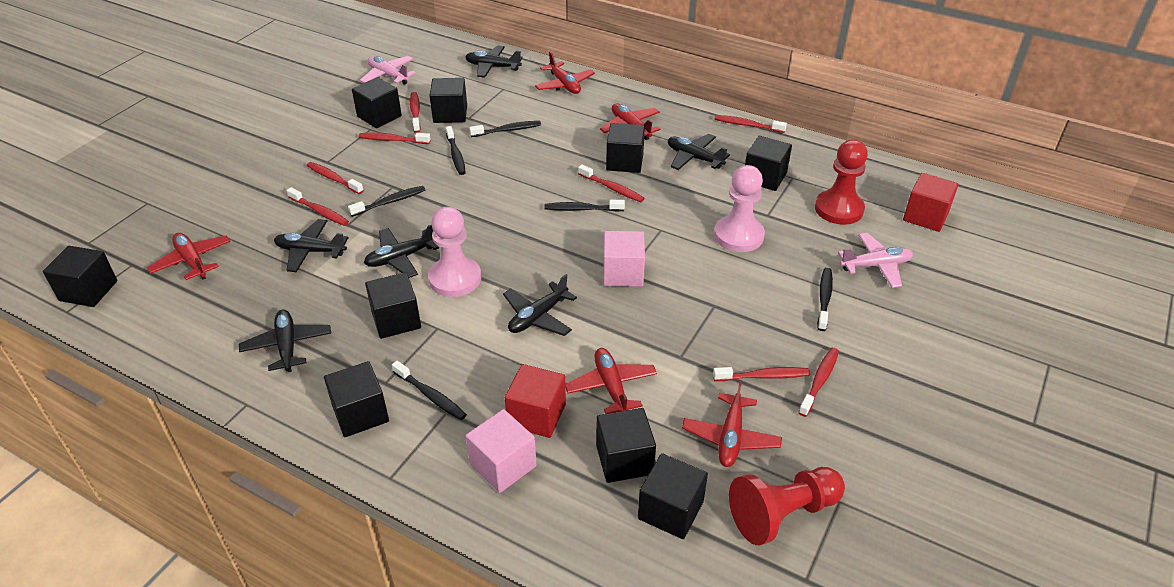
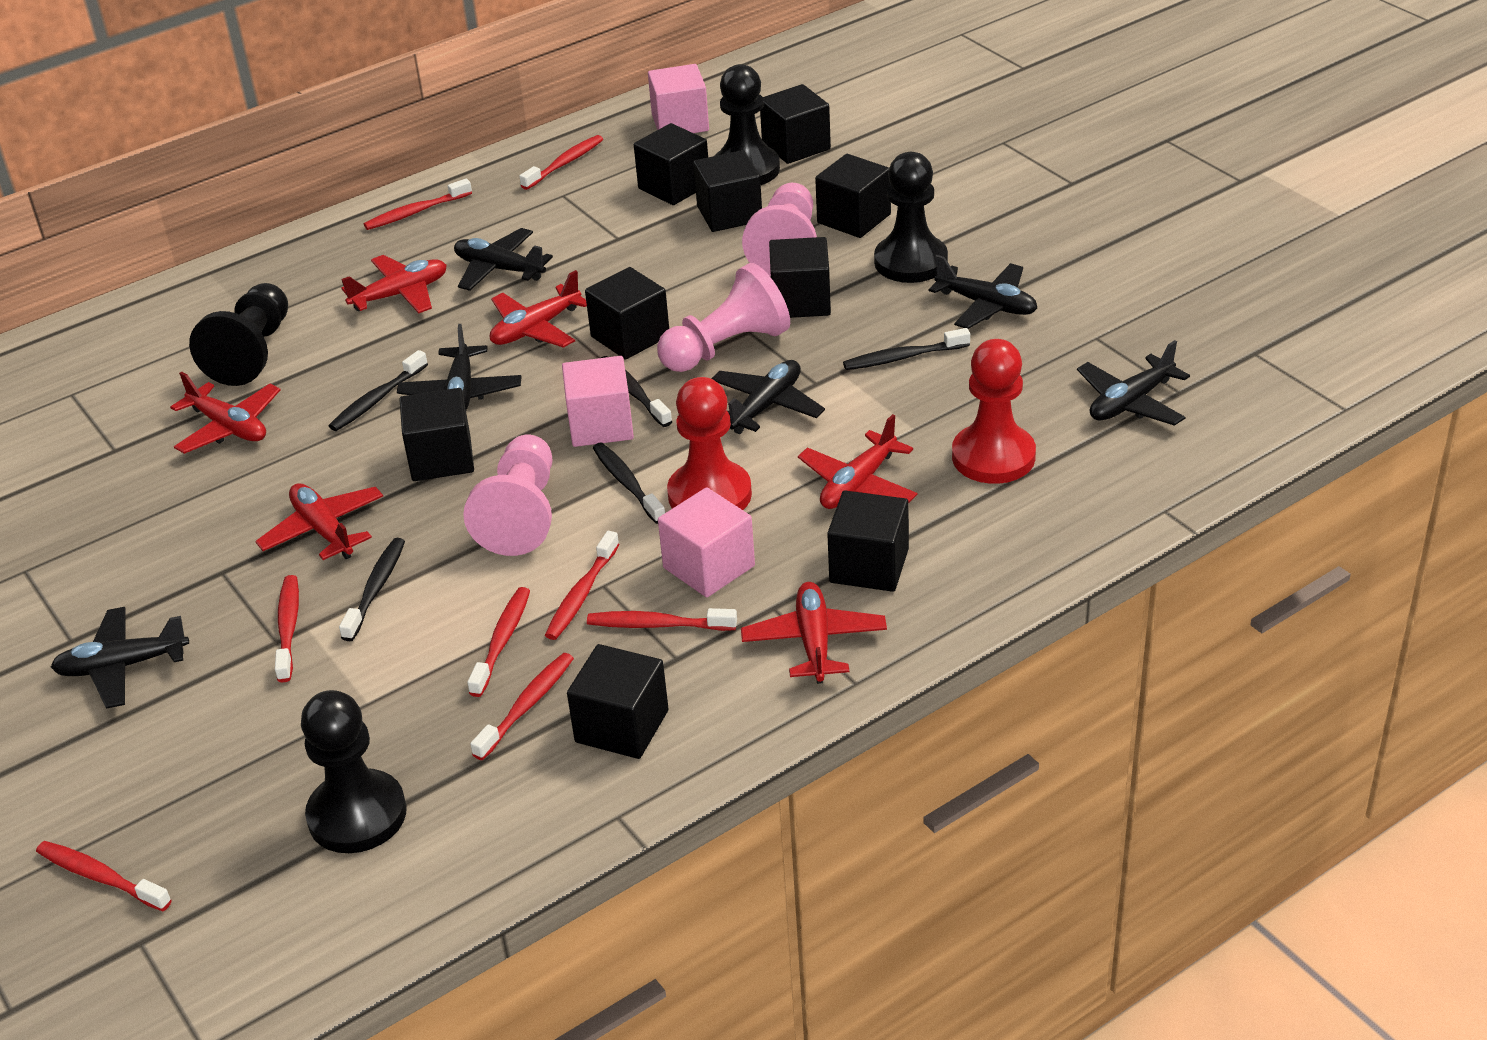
black pawn: 0 -> 4
black toothbrush: 6 -> 5
pink cube: 2 -> 3
pink pawn: 2 -> 3
pink plane: 2 -> 0
red cube: 2 -> 0
red plane: 5 -> 6

